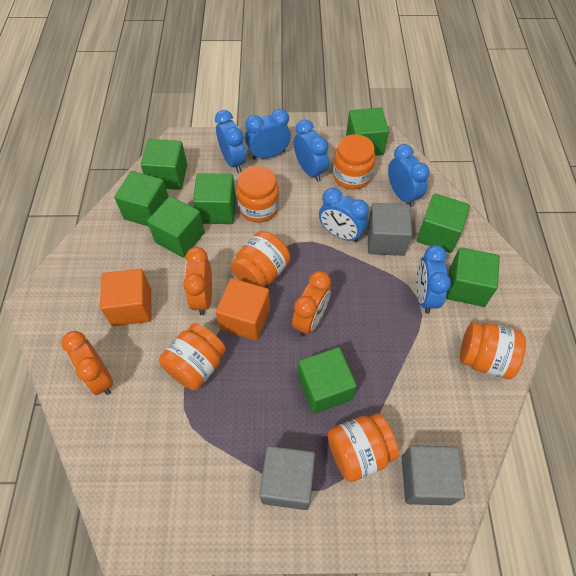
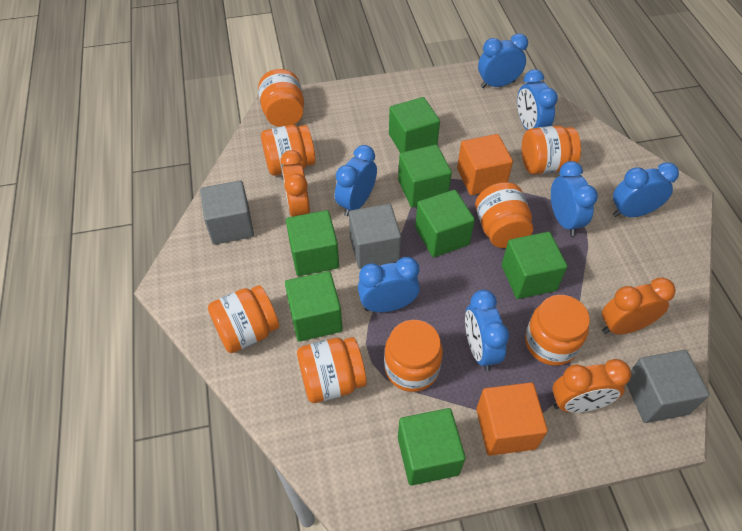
blue clock: 6 -> 7
green cube: 8 -> 7
orange jar: 6 -> 8

